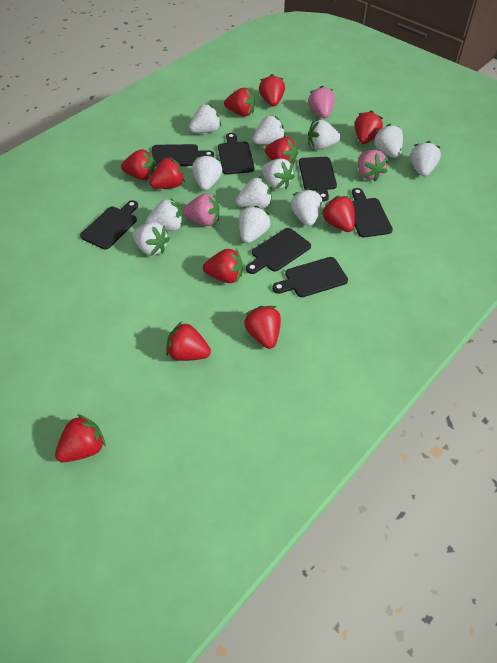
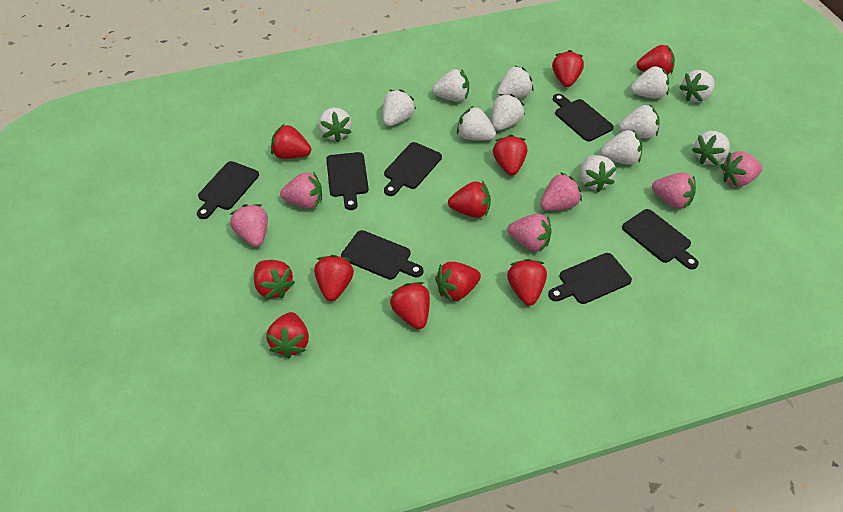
pink strawberry: 3 -> 6

